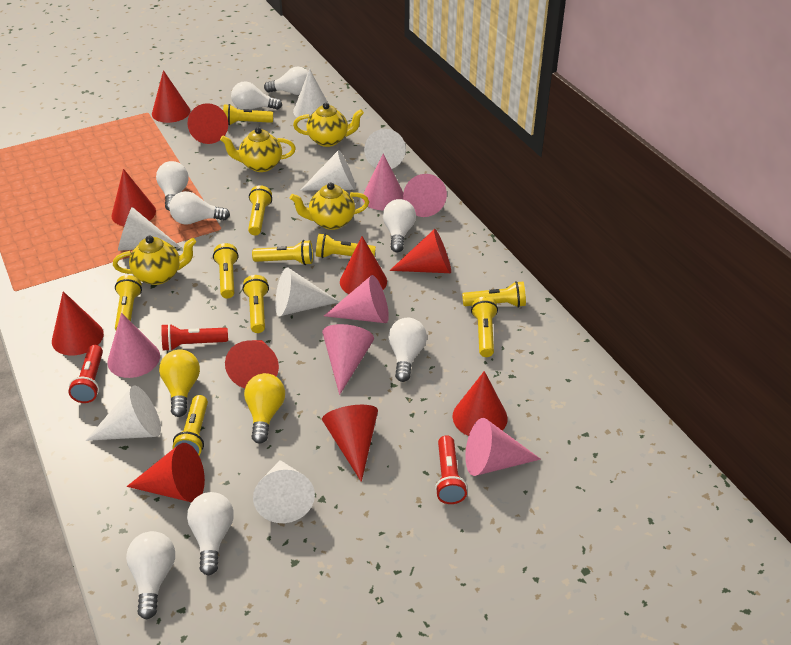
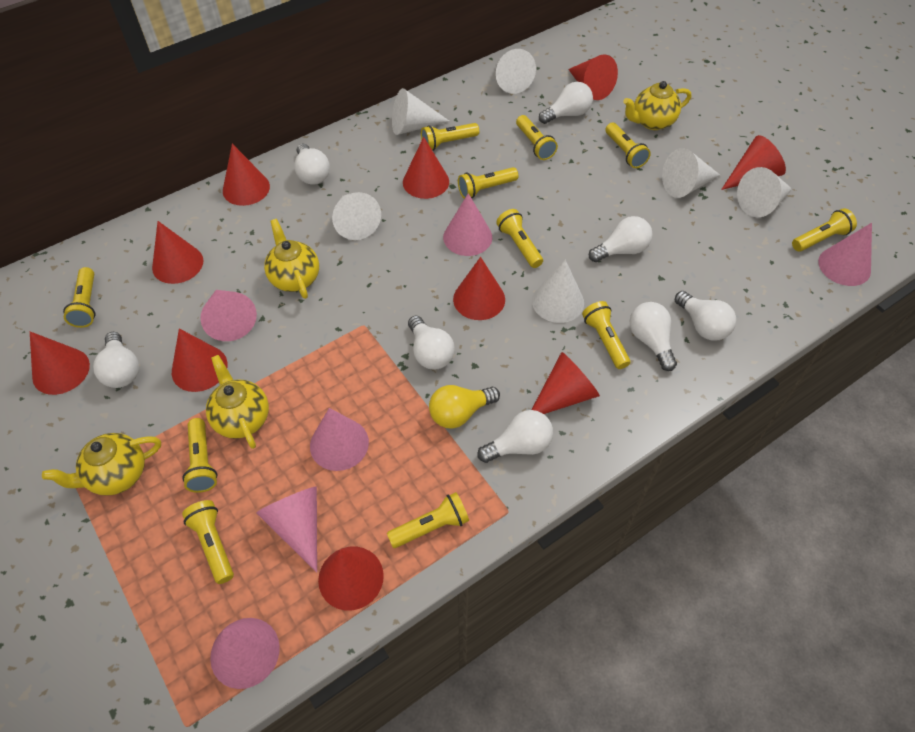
red flashlight: 3 -> 0
white cone: 7 -> 6
yellow flashlight: 10 -> 11
yellow light bulb: 2 -> 1

